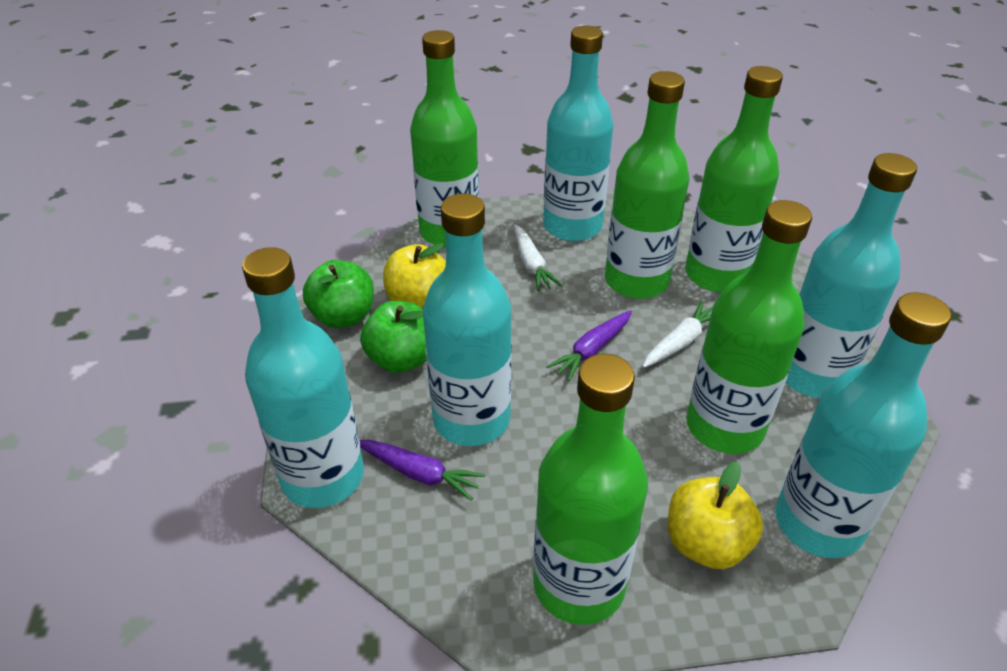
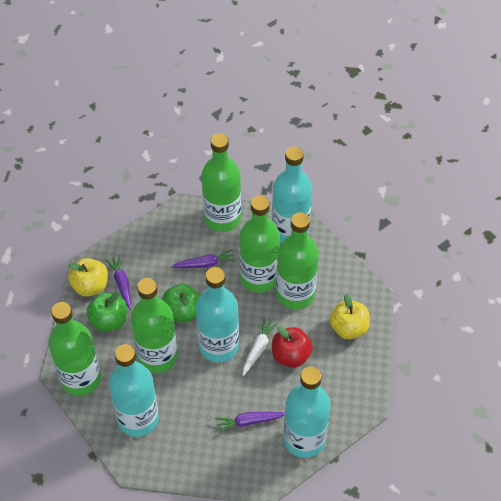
purple carrot: 2 -> 3
red apple: 0 -> 1
turquoise bottle: 5 -> 4
white carrot: 2 -> 1

